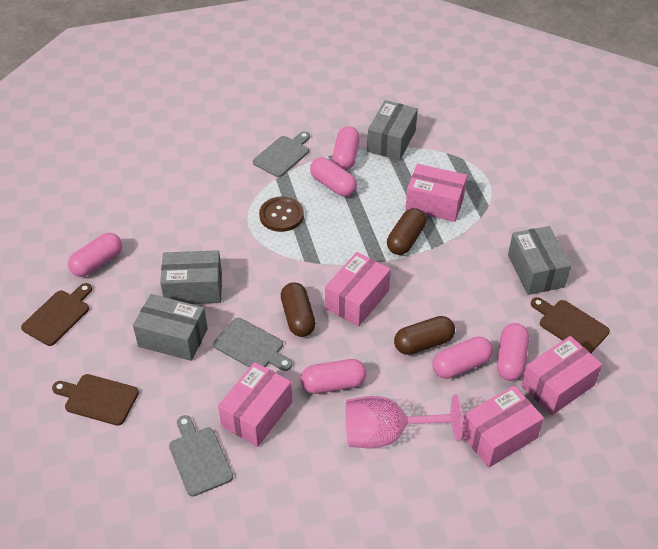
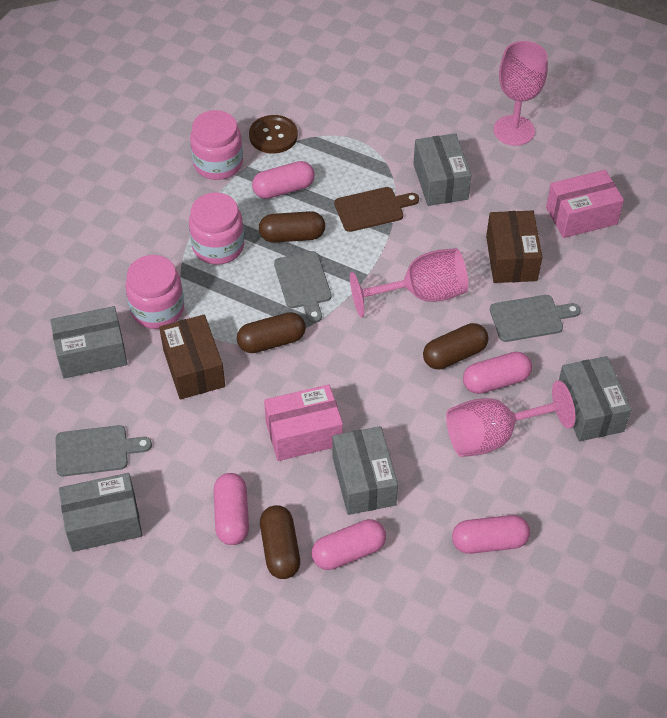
brown box: 0 -> 2
brown capsule: 3 -> 4
brown cutting board: 3 -> 1
grey box: 4 -> 5
pink box: 5 -> 2
pink capsule: 6 -> 5
pink goblet: 1 -> 3
pink jar: 0 -> 3

